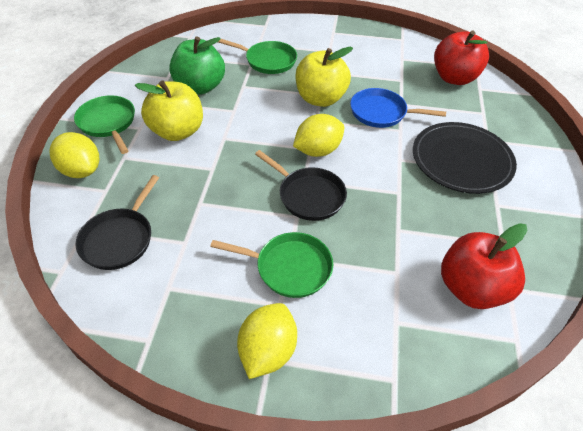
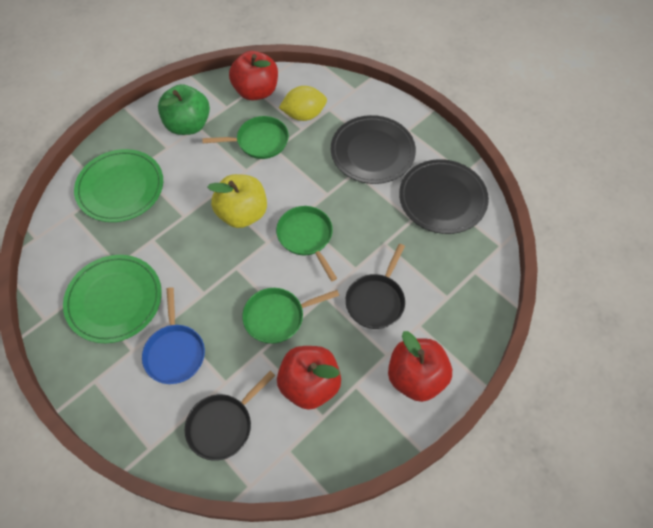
black plate: 1 -> 2
green plate: 0 -> 2
red apple: 2 -> 3
yellow apple: 2 -> 1
yellow lemon: 3 -> 1

